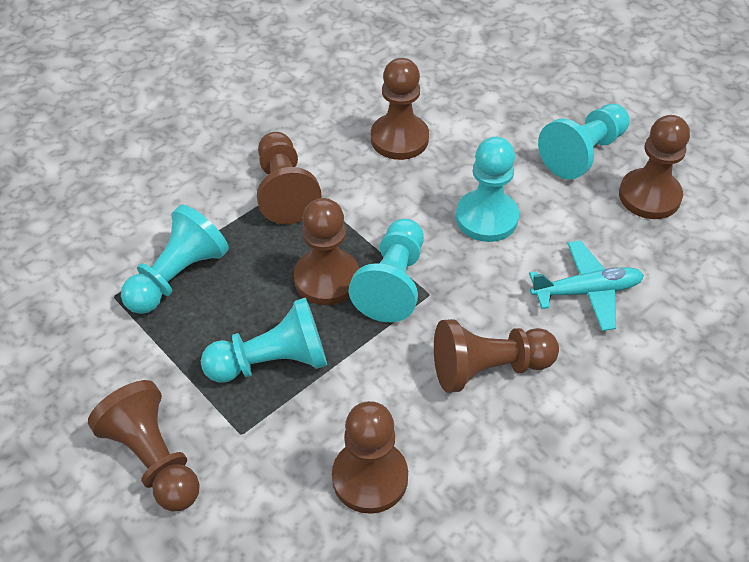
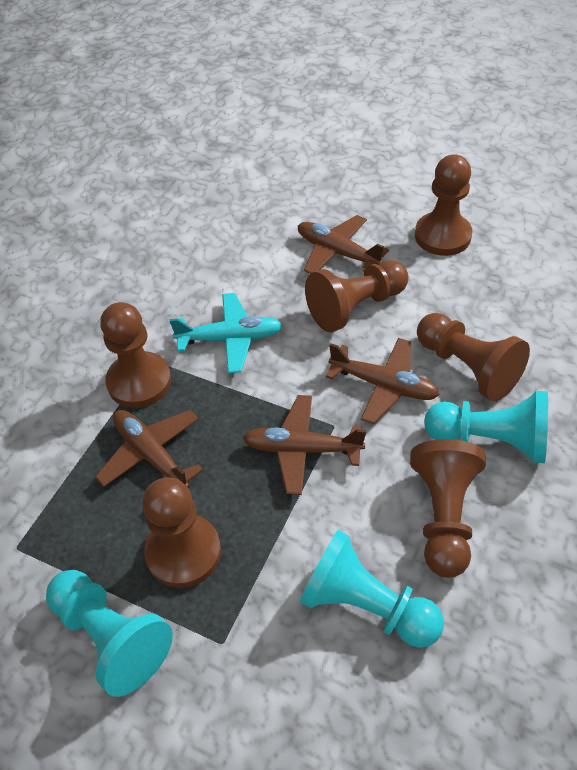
brown pawn: 7 -> 6
brown plane: 0 -> 4
turquoise pawn: 5 -> 3

